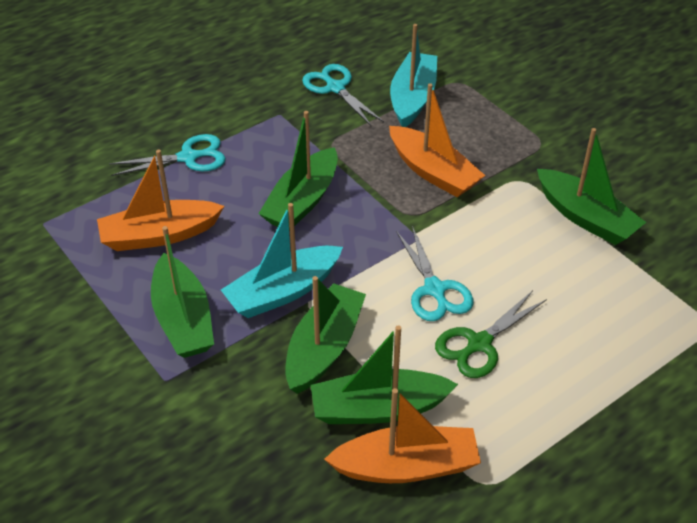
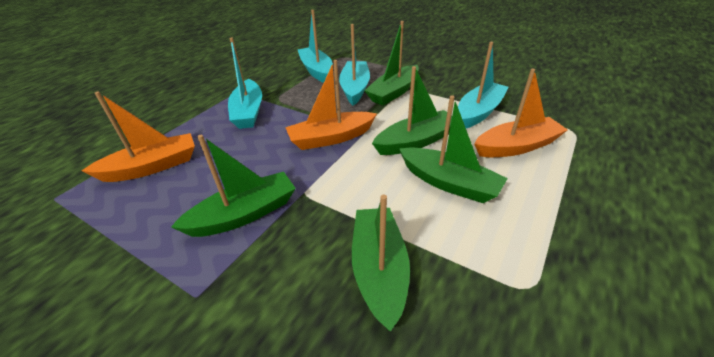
green scissors: 1 -> 0
turquoise boat: 2 -> 4
turquoise scissors: 3 -> 0

